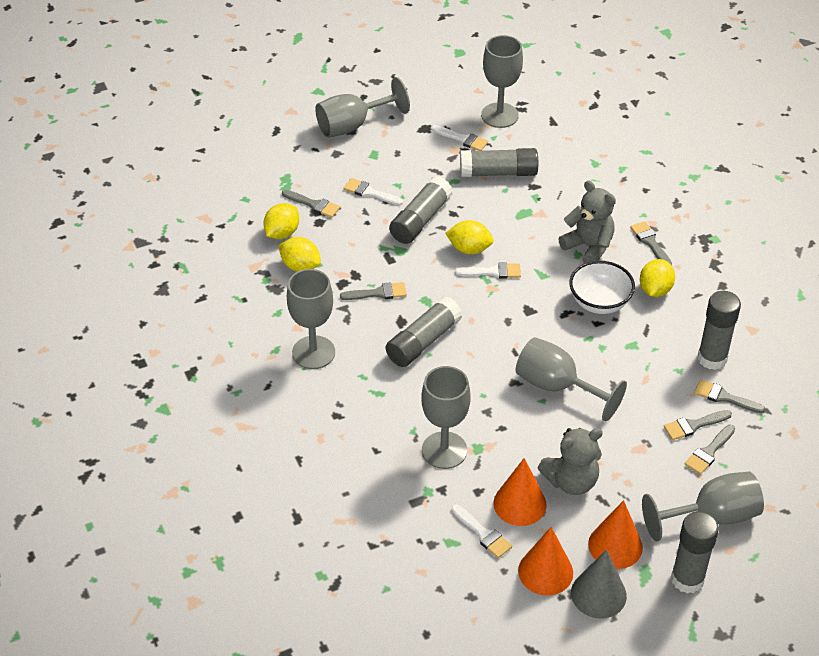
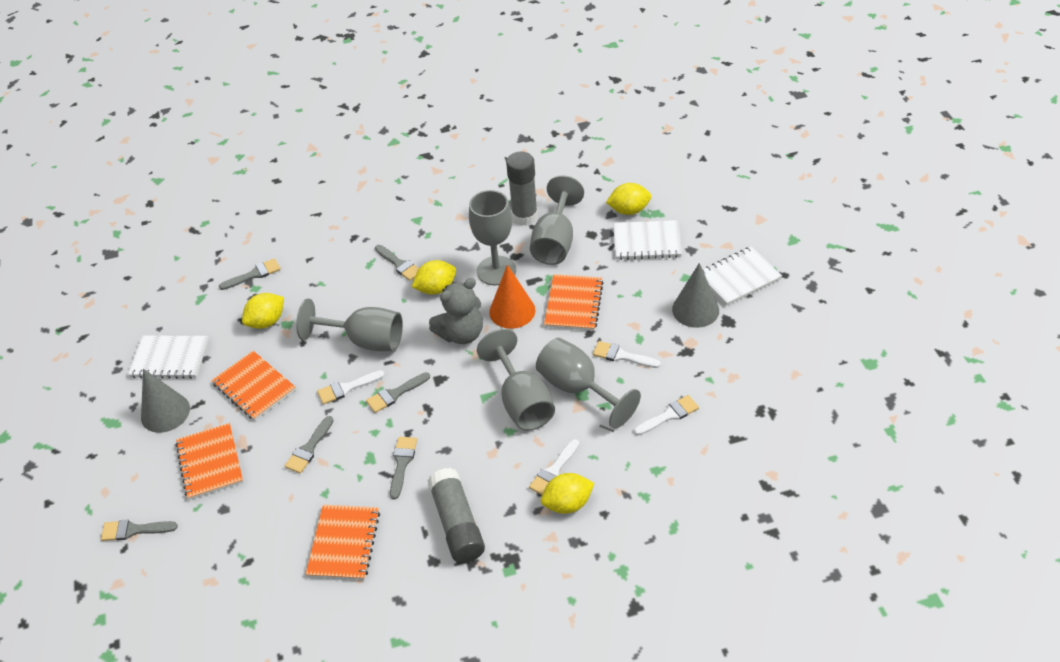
grey cone: 1 -> 2
grey glue stick: 5 -> 2
grey goblet: 6 -> 5
grey teddy bear: 2 -> 1
orange cone: 3 -> 1
orange notebook: 0 -> 4
white bowl: 1 -> 0
white notebook: 0 -> 3

